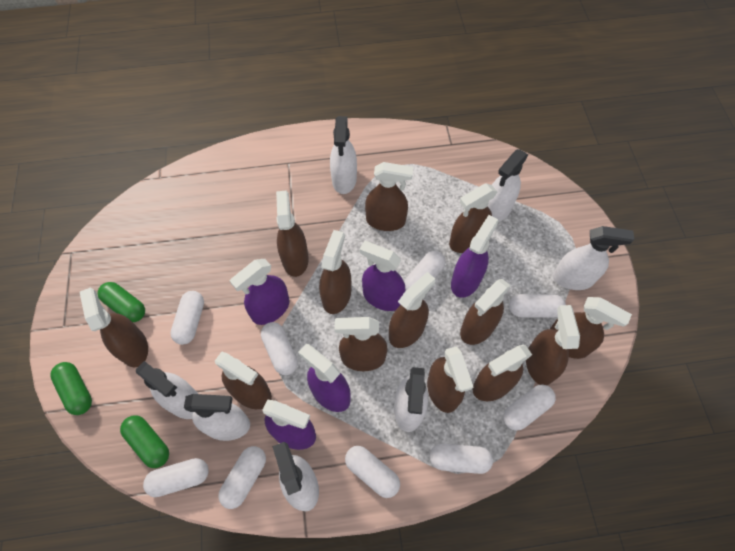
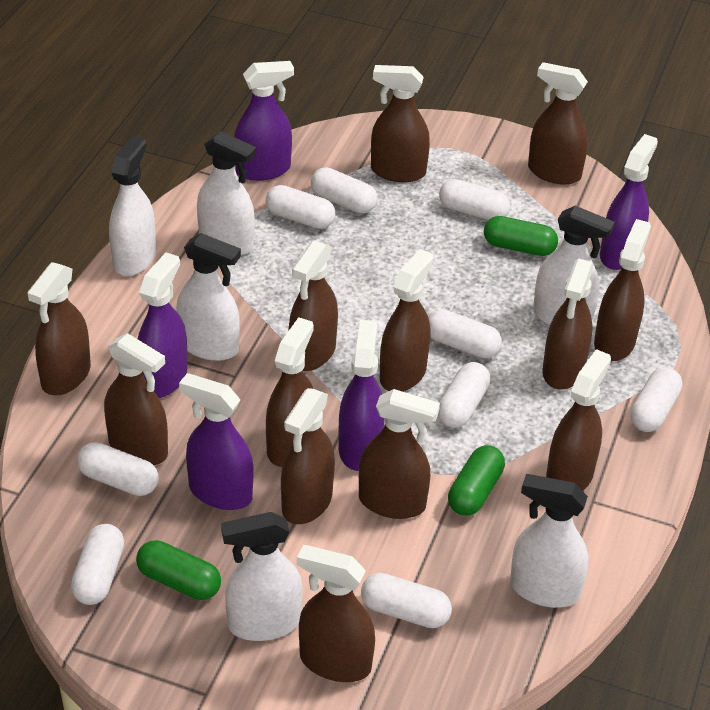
white spray bottle: 7 -> 6

